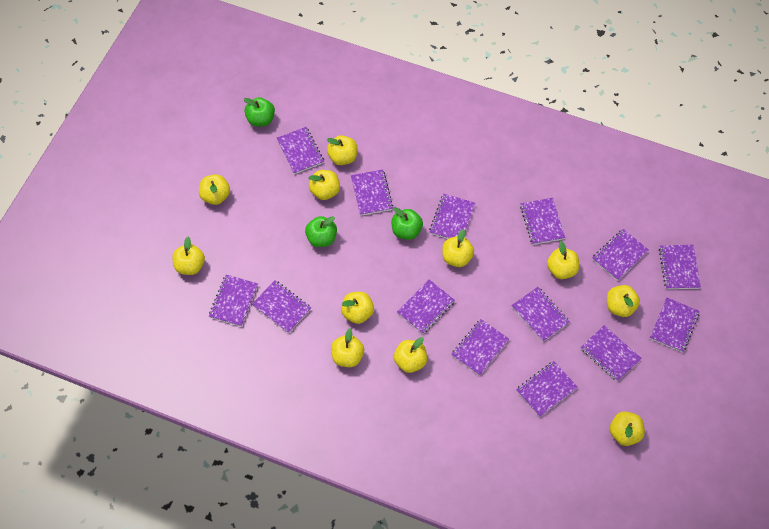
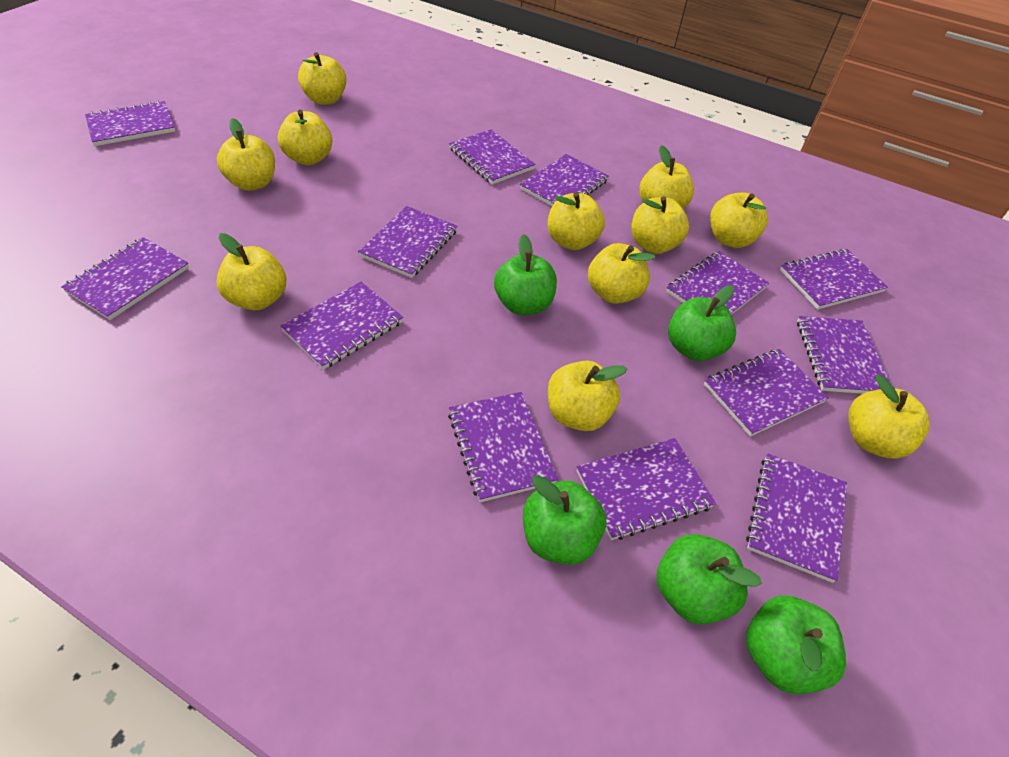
green apple: 3 -> 5
purple notebook: 14 -> 13

